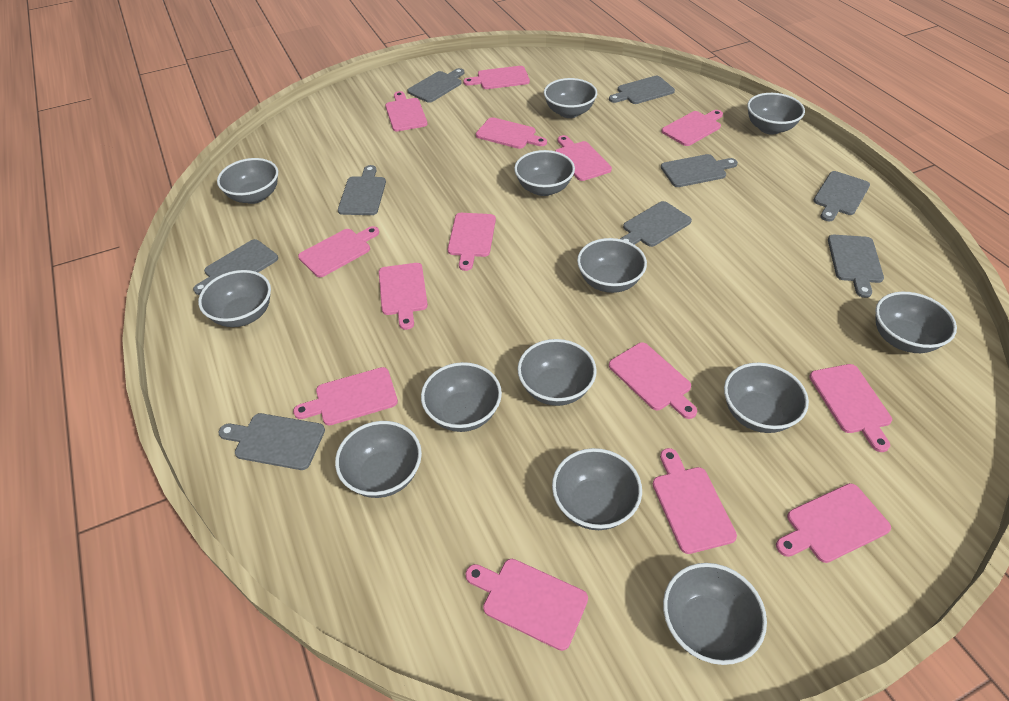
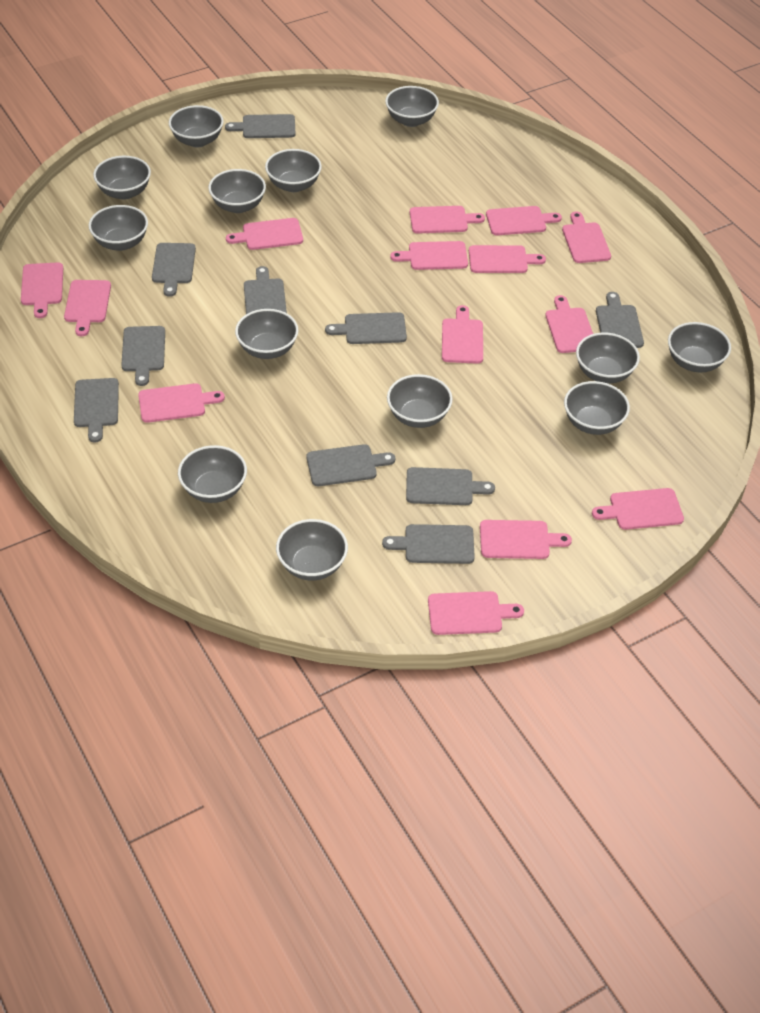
grey cutting board: 9 -> 10

